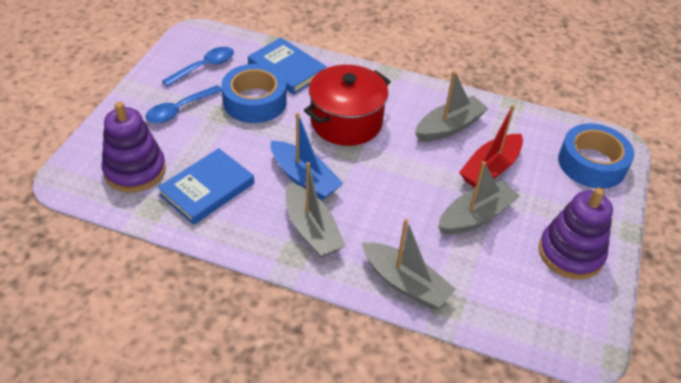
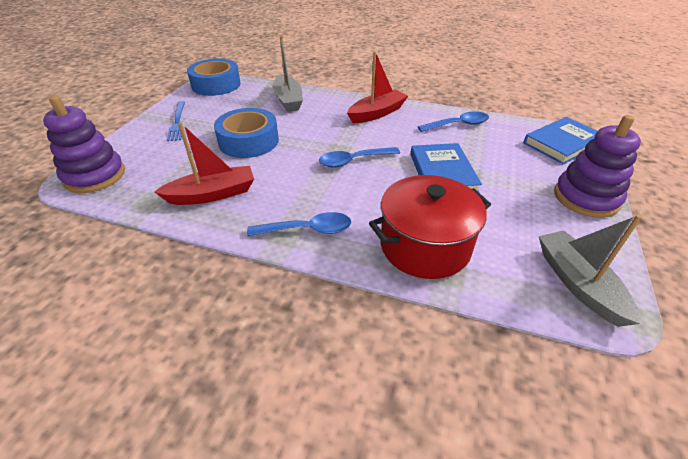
blue boat: 1 -> 0
blue fork: 0 -> 1
blue spoon: 2 -> 3
grey boat: 4 -> 2
red boat: 1 -> 2

